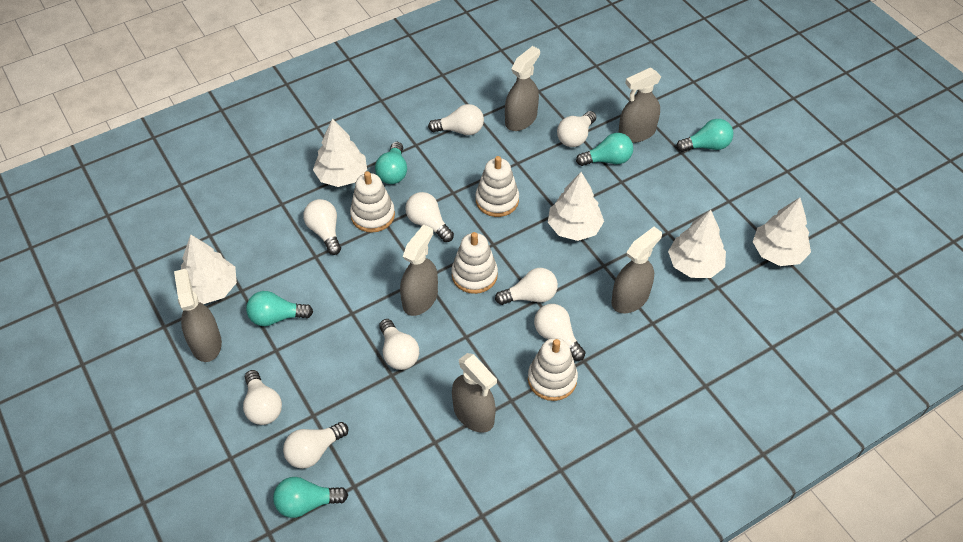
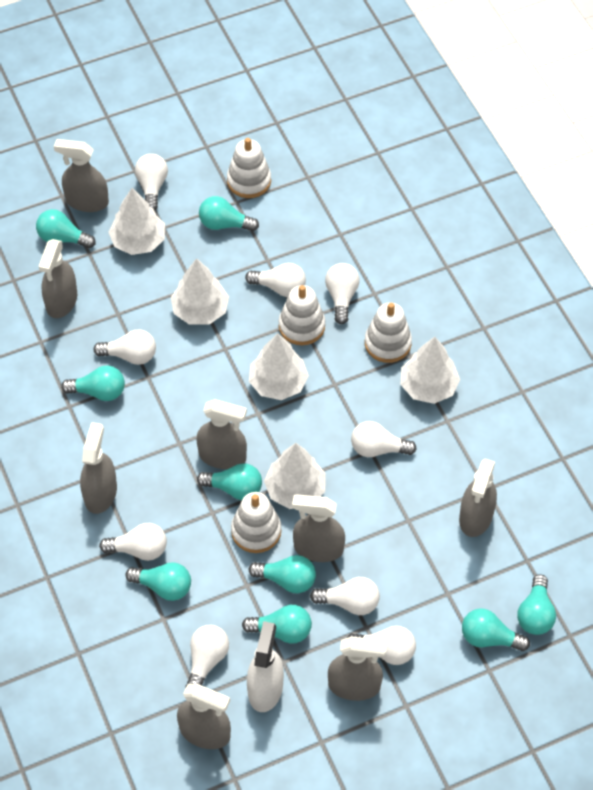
grey spray bottle: 6 -> 8
turquoise light bulb: 5 -> 9
white spray bottle: 0 -> 1

